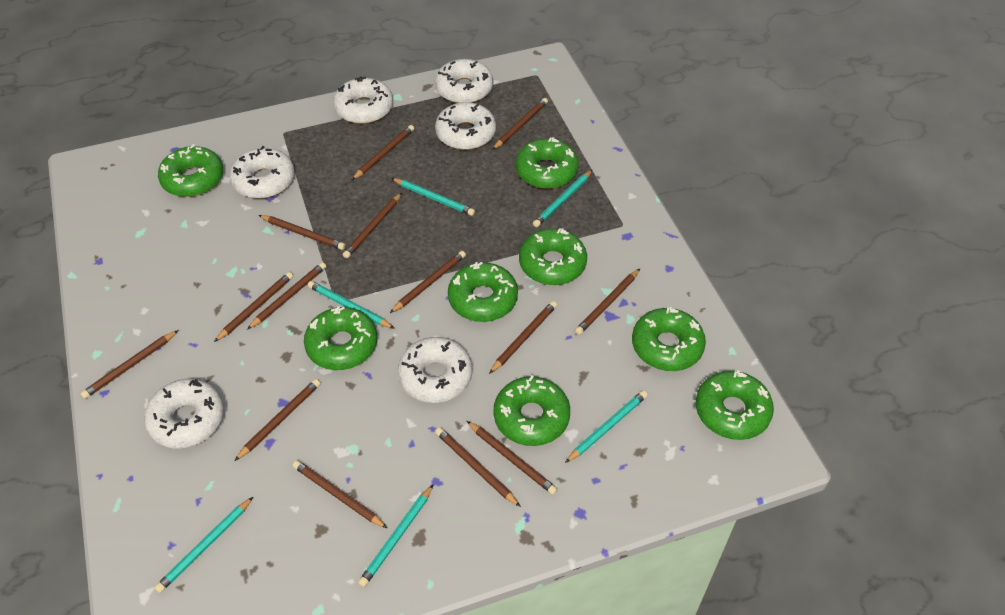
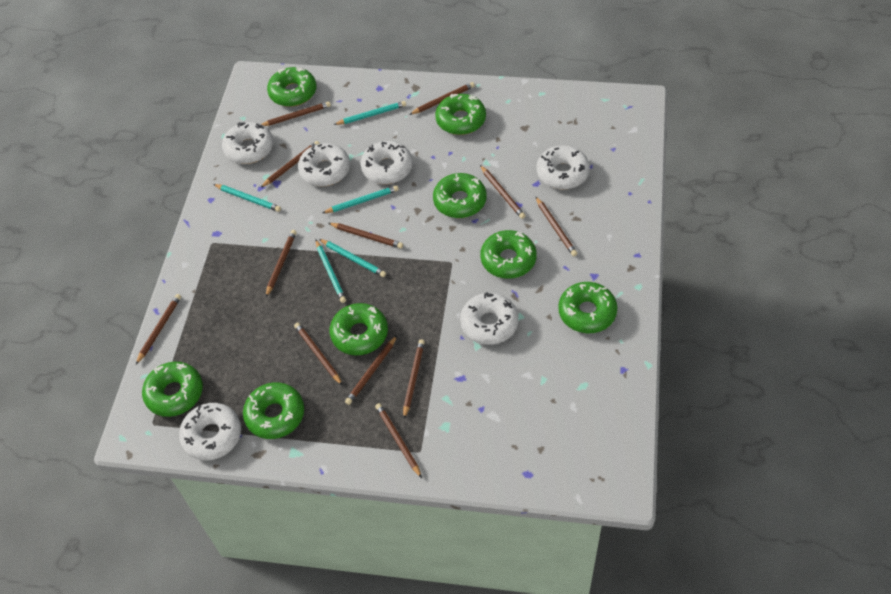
brown pencil: 14 -> 12
turquoise pencil: 6 -> 5

